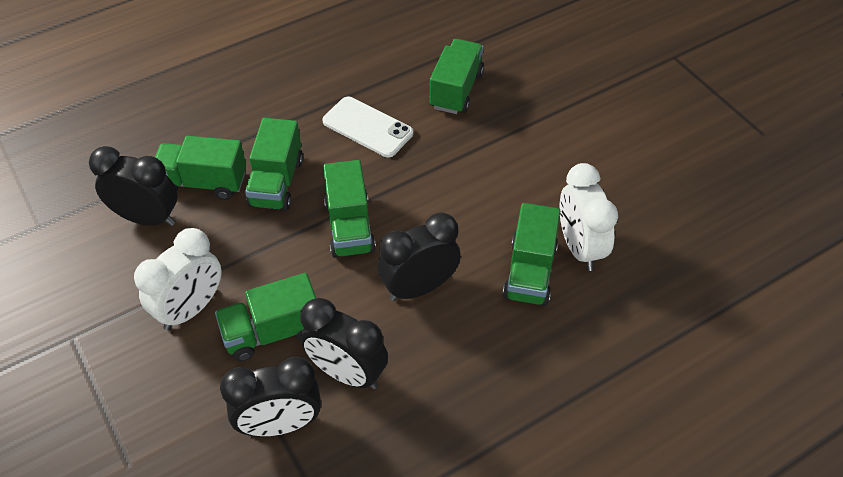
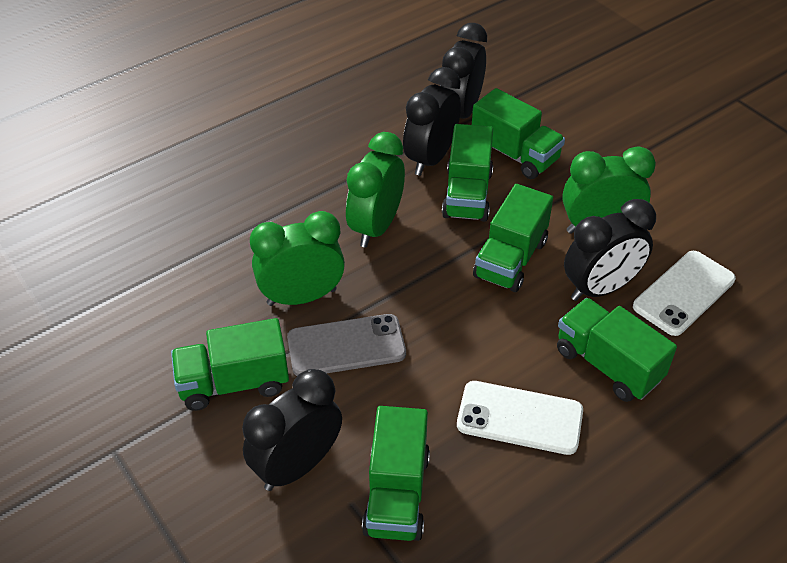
green clock: 0 -> 3
grey phone: 0 -> 1
white clock: 2 -> 0
white phone: 1 -> 2

